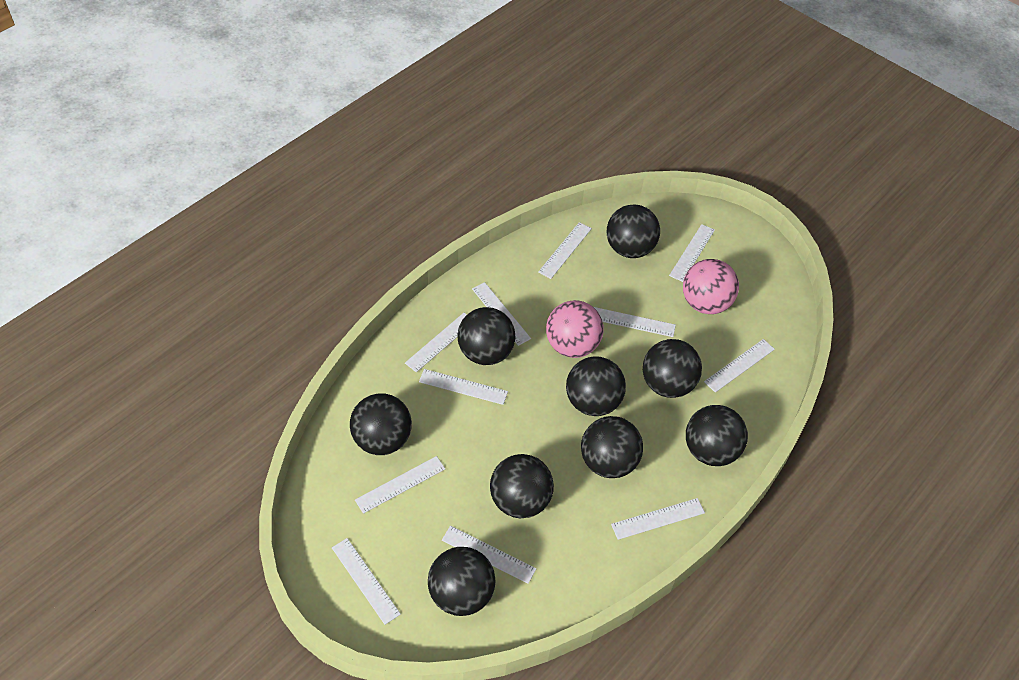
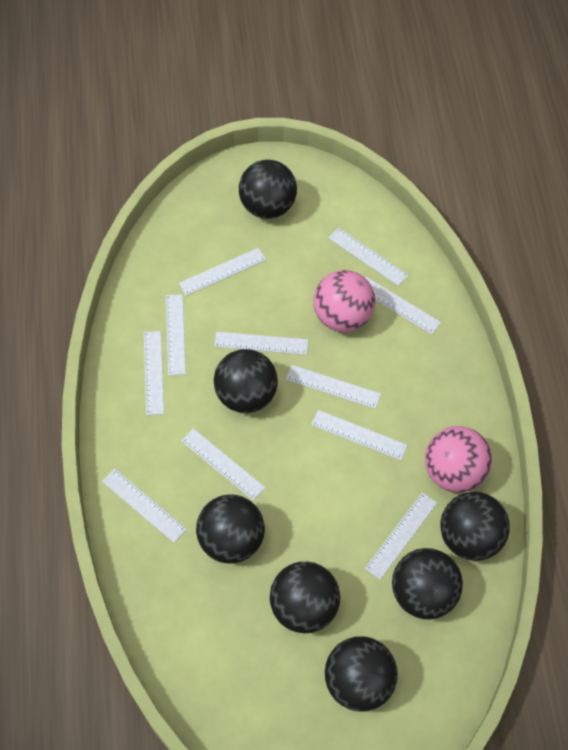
black ball: 9 -> 7

